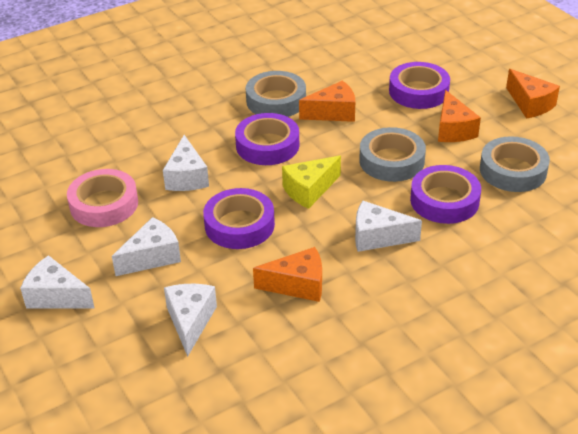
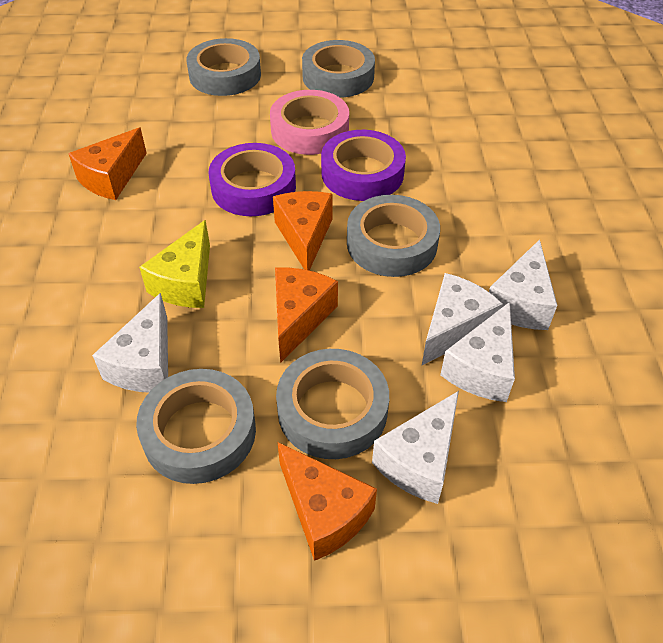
grey tape: 3 -> 5
purple tape: 4 -> 2

